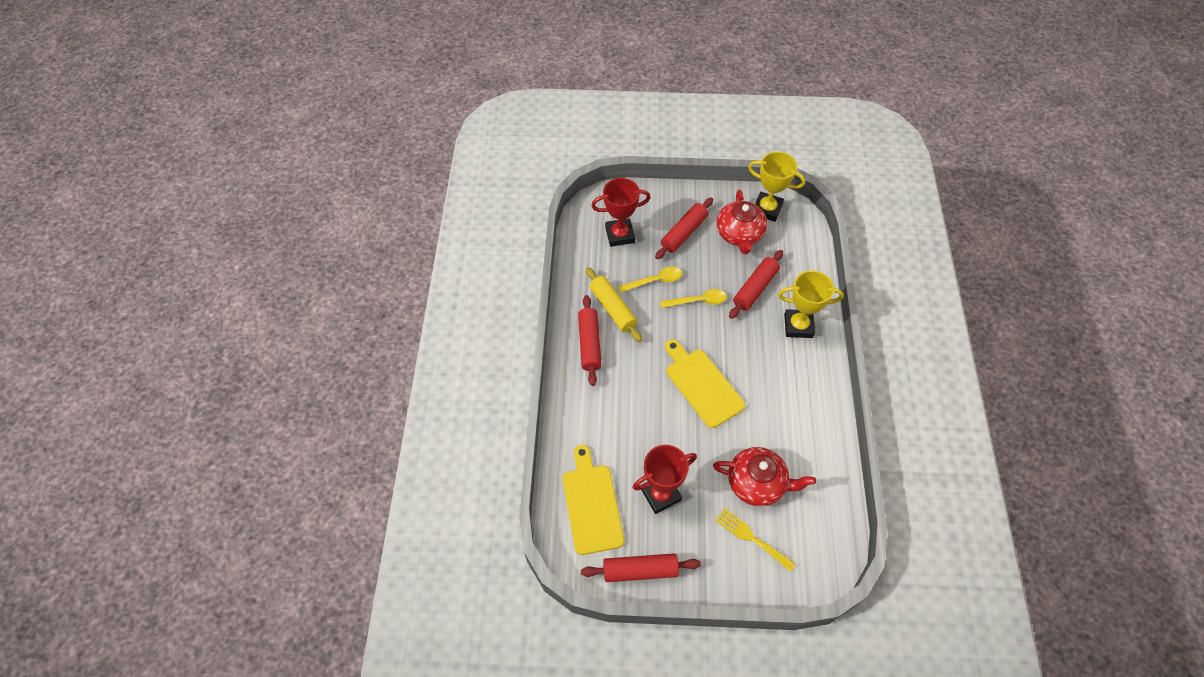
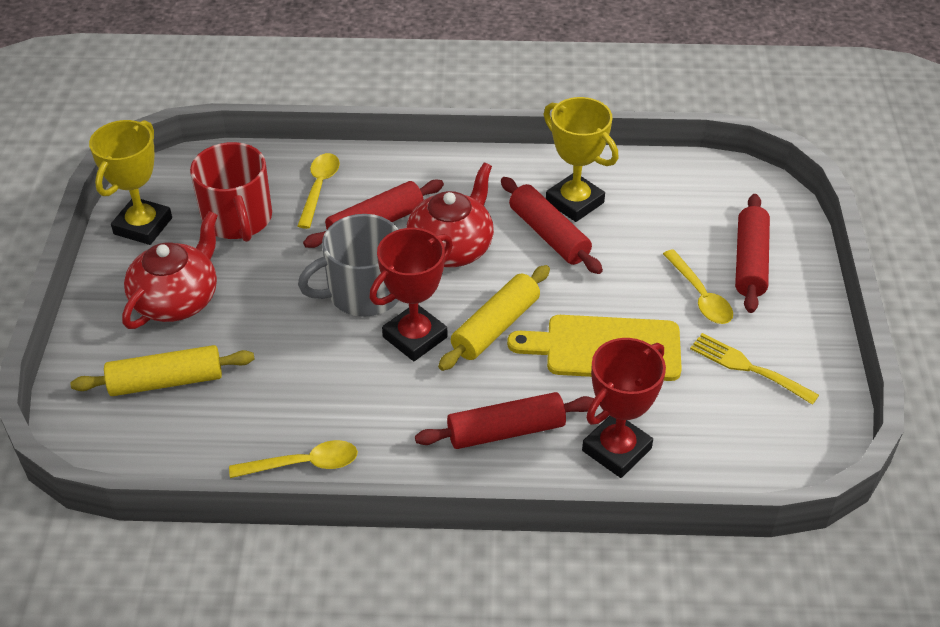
grey mug: 0 -> 1
red mug: 0 -> 1
yellow cutting board: 2 -> 1
yellow rolling pin: 1 -> 2
yellow spoon: 2 -> 3

